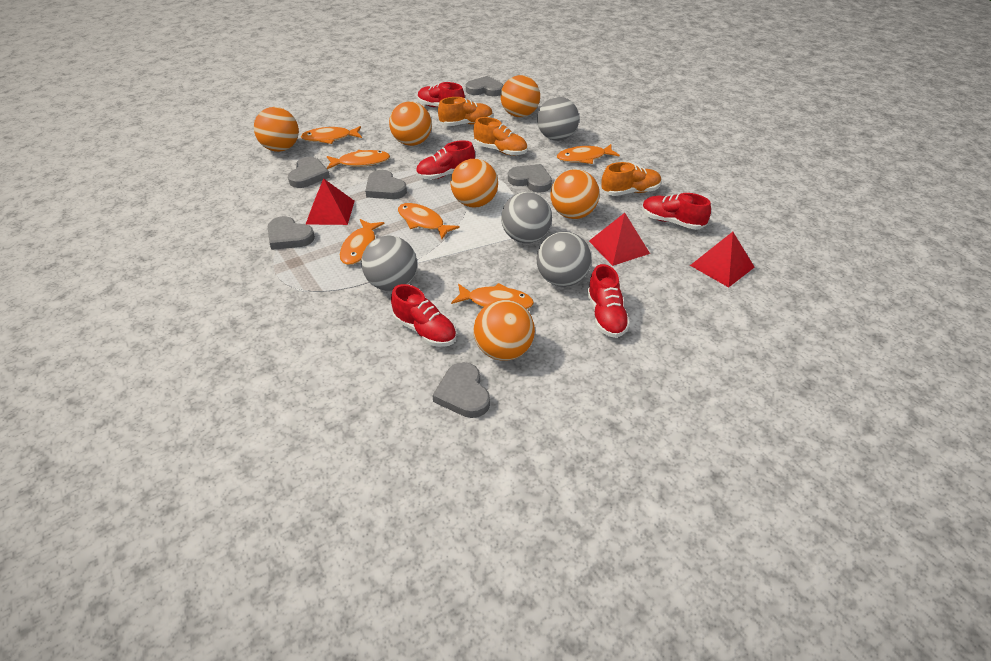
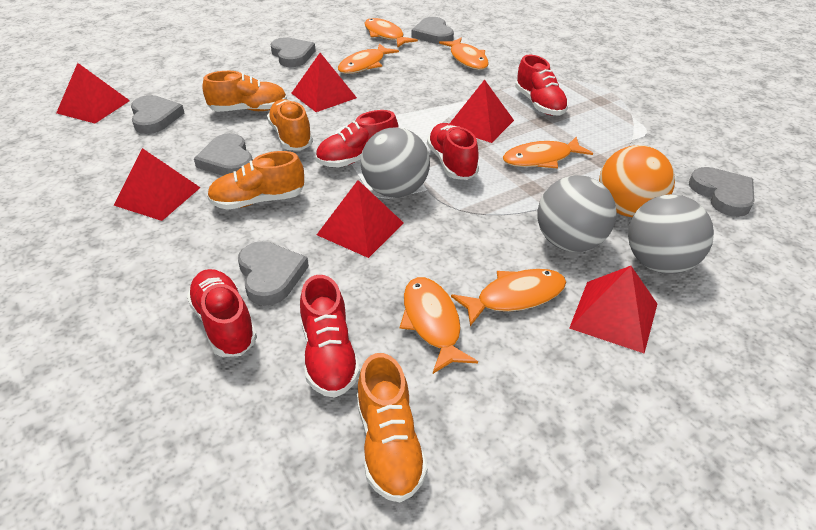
grey ball: 4 -> 3
orange ball: 6 -> 1
orange shoe: 3 -> 4
red pyramid: 3 -> 6

